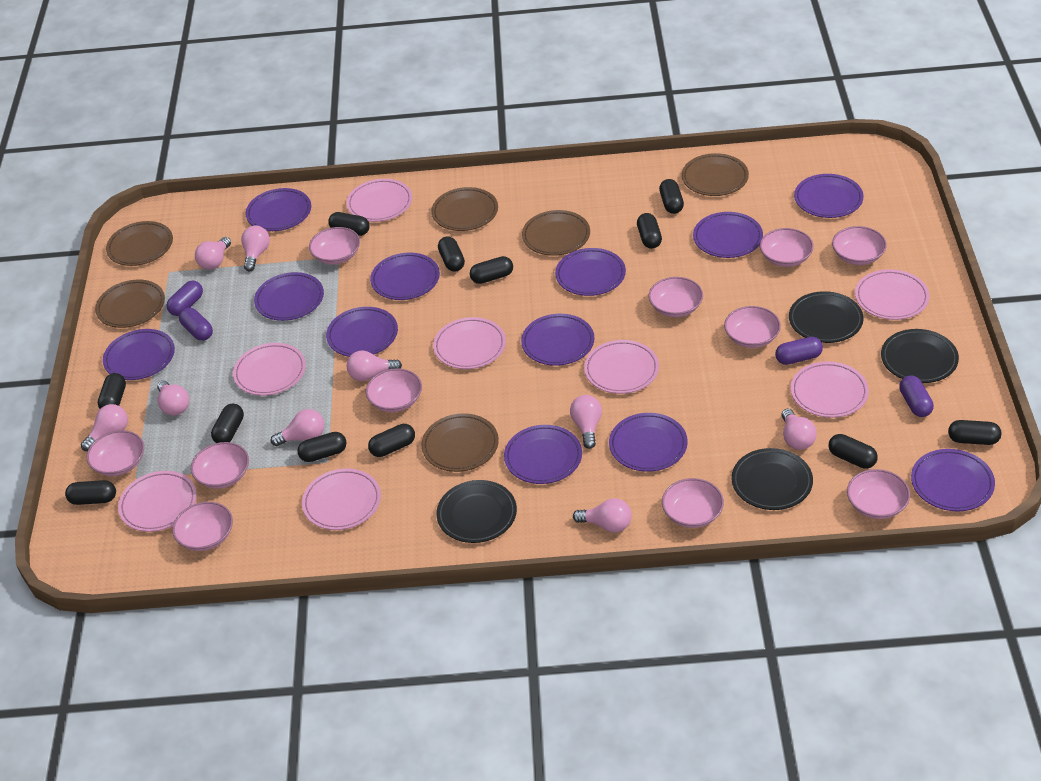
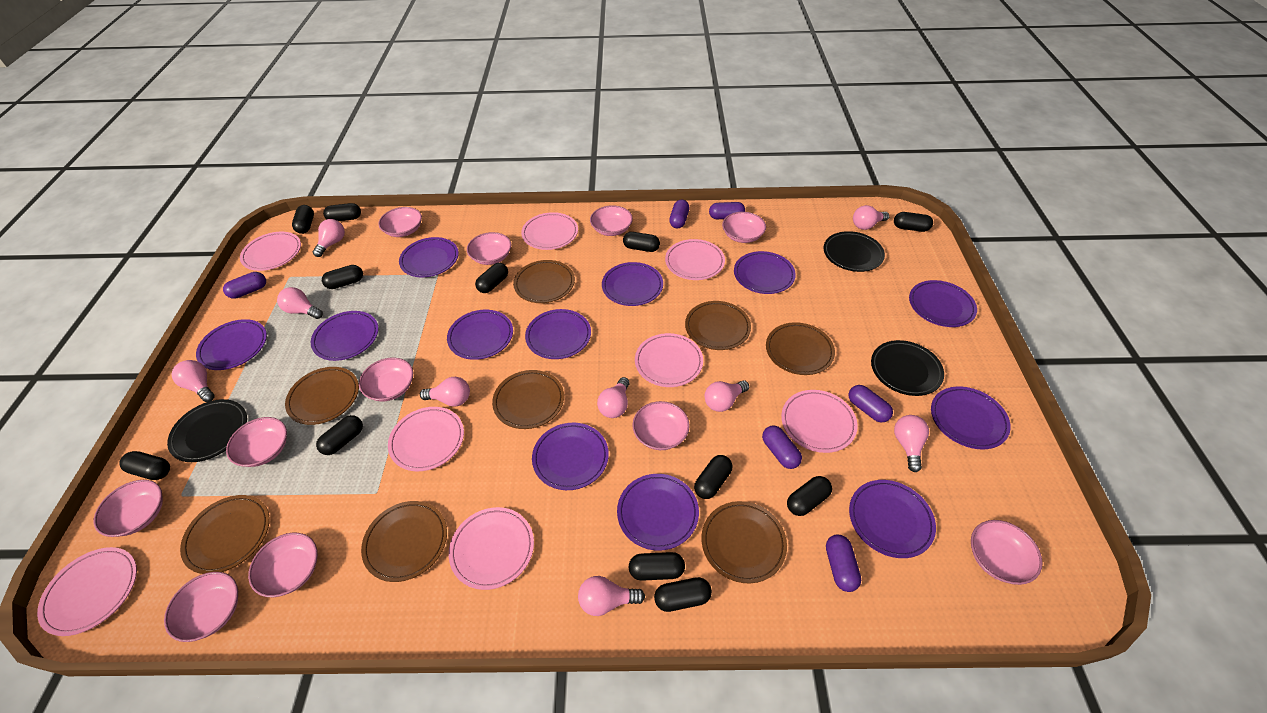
black plate: 4 -> 3
brown plate: 6 -> 8
purple capsule: 4 -> 6

